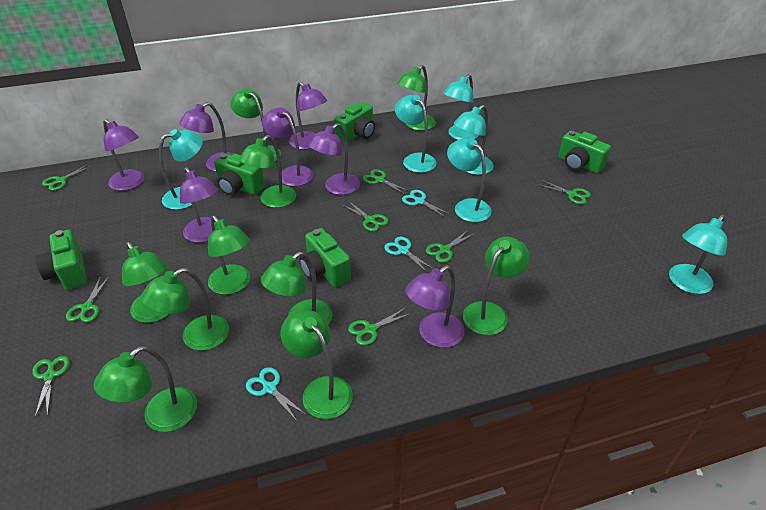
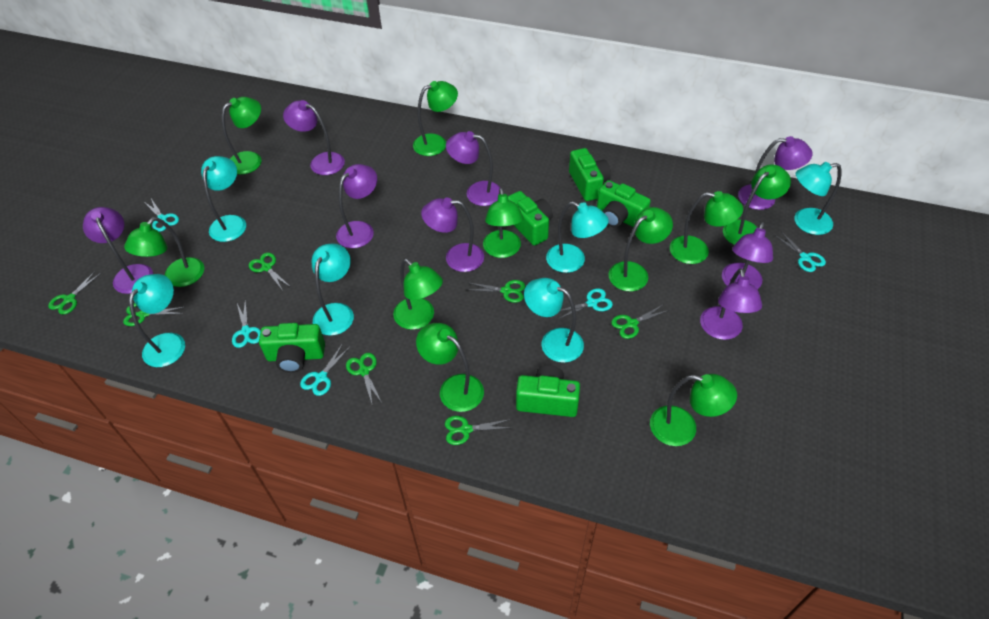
green scissors: 8 -> 7
purple lamp: 7 -> 8
turquoise scissors: 3 -> 5

